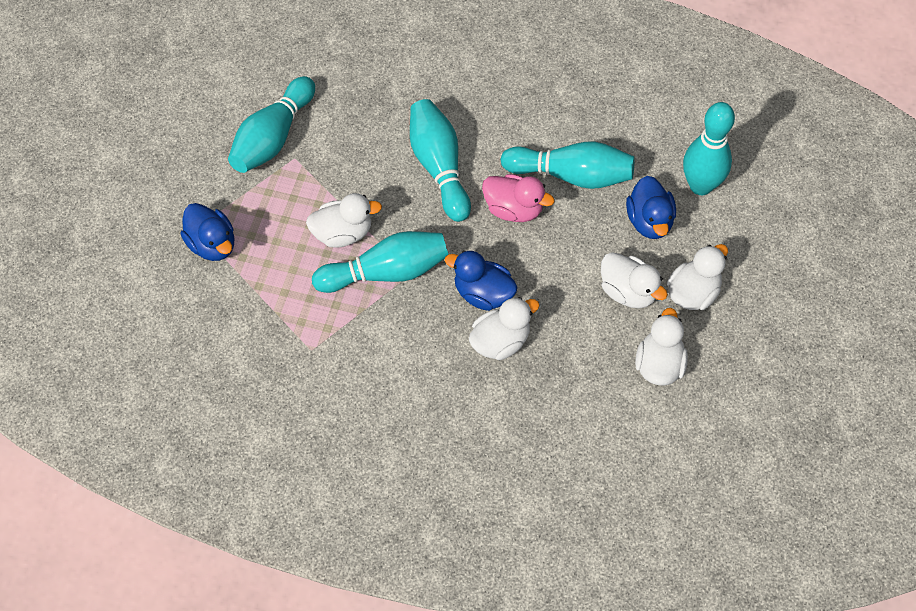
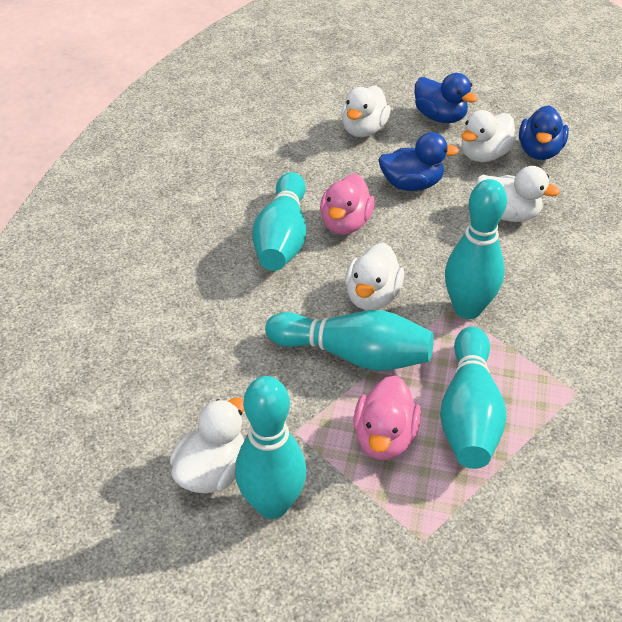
pink duck: 1 -> 2

